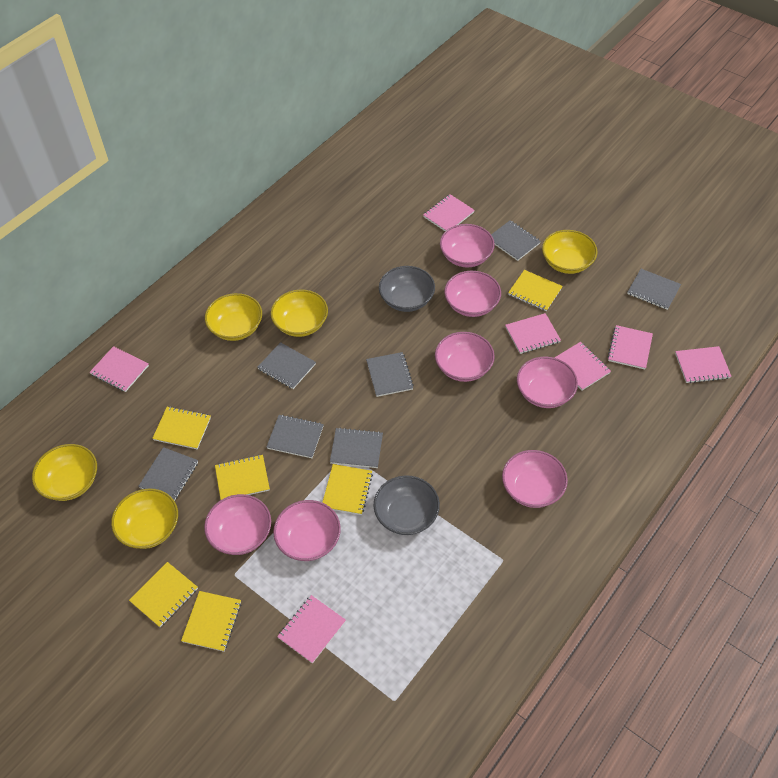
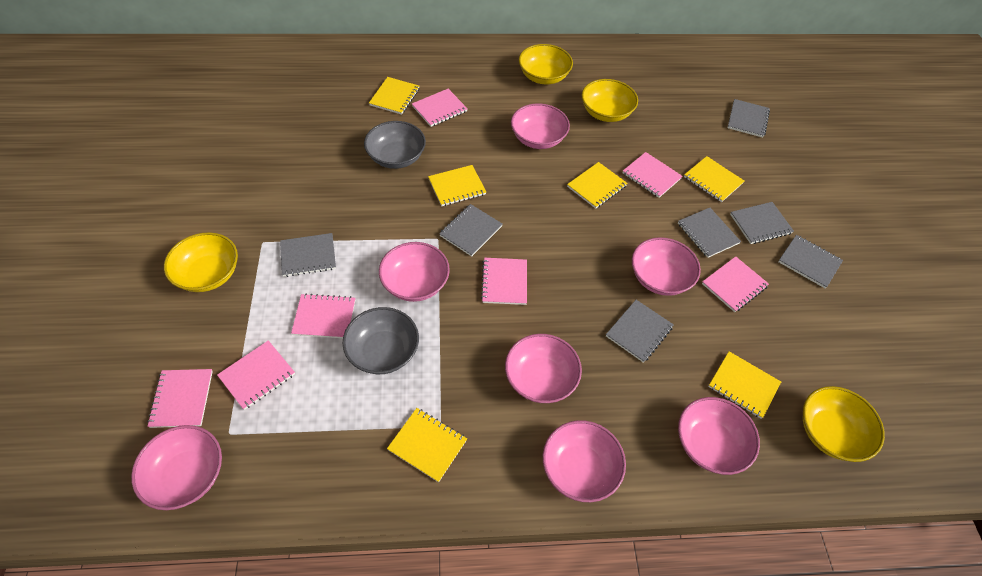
yellow bowl: 5 -> 4

